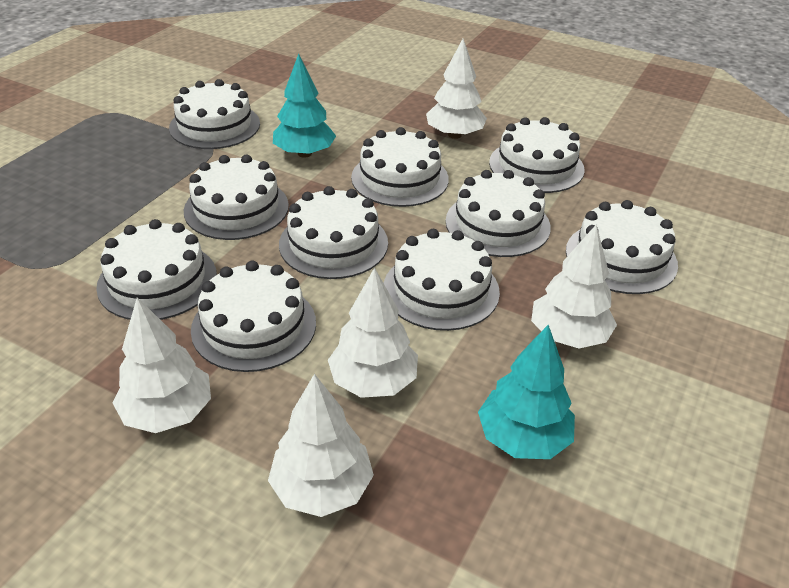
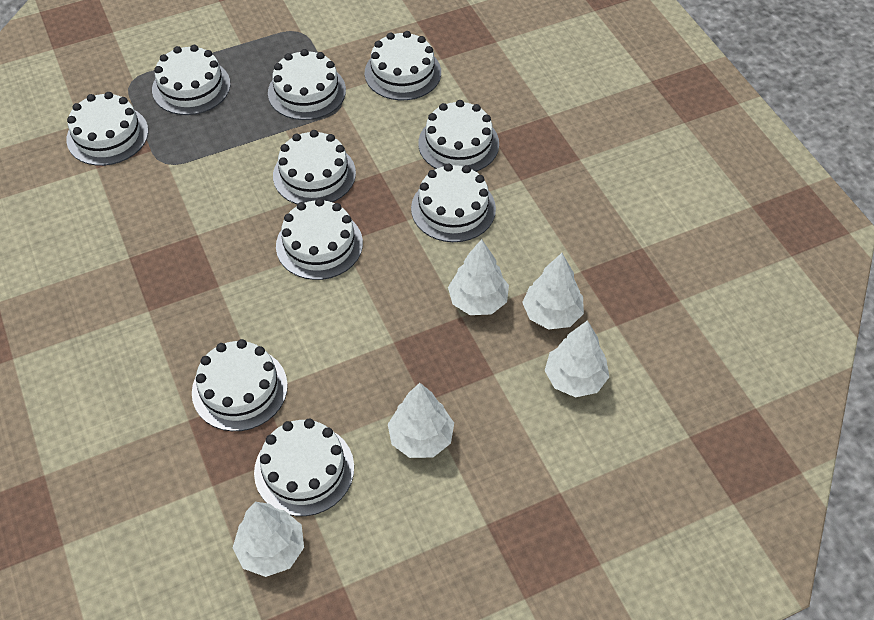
turquoise tree: 2 -> 0

